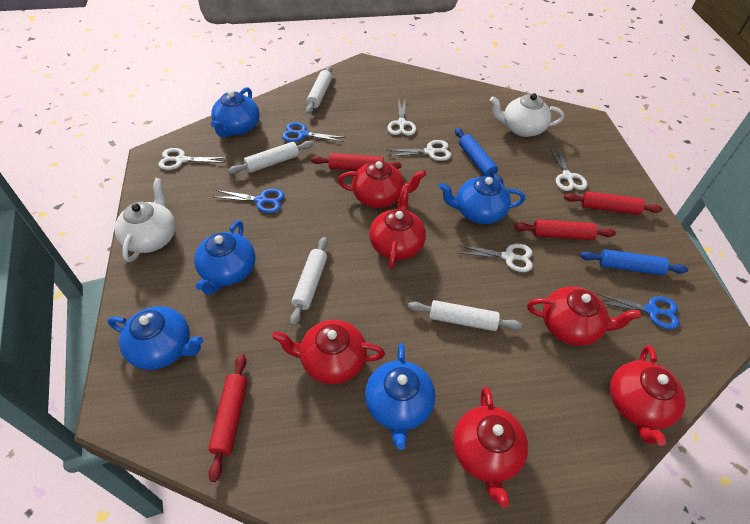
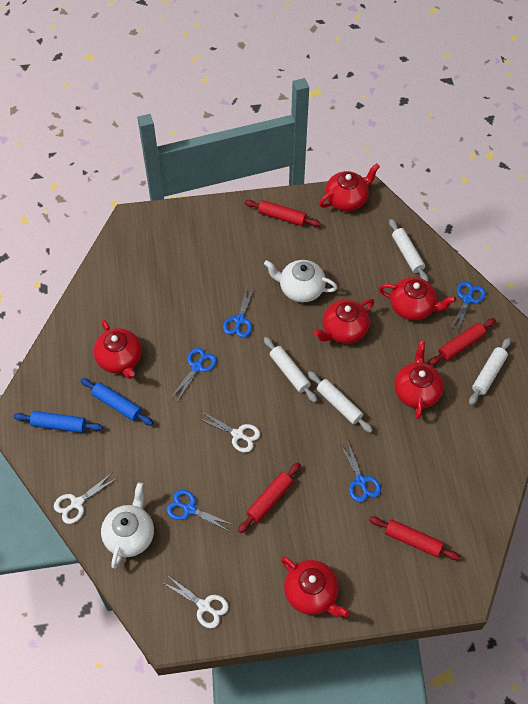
blue scissors: 3 -> 5
blue teapot: 5 -> 0
white scissors: 5 -> 3

